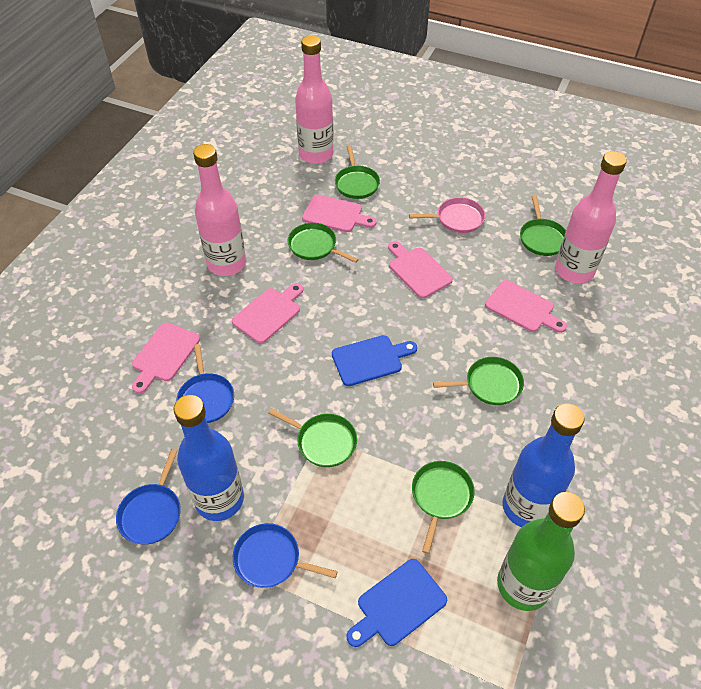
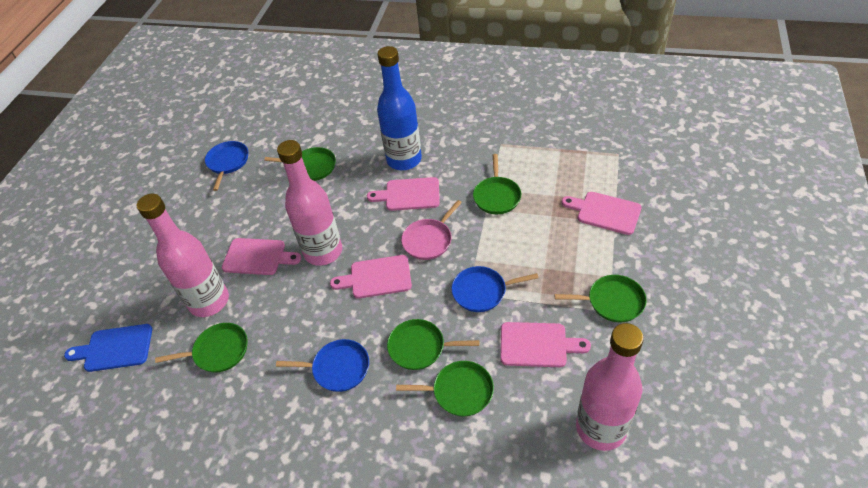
blue bottle: 2 -> 1
blue cutting board: 2 -> 1
green bottle: 1 -> 0

